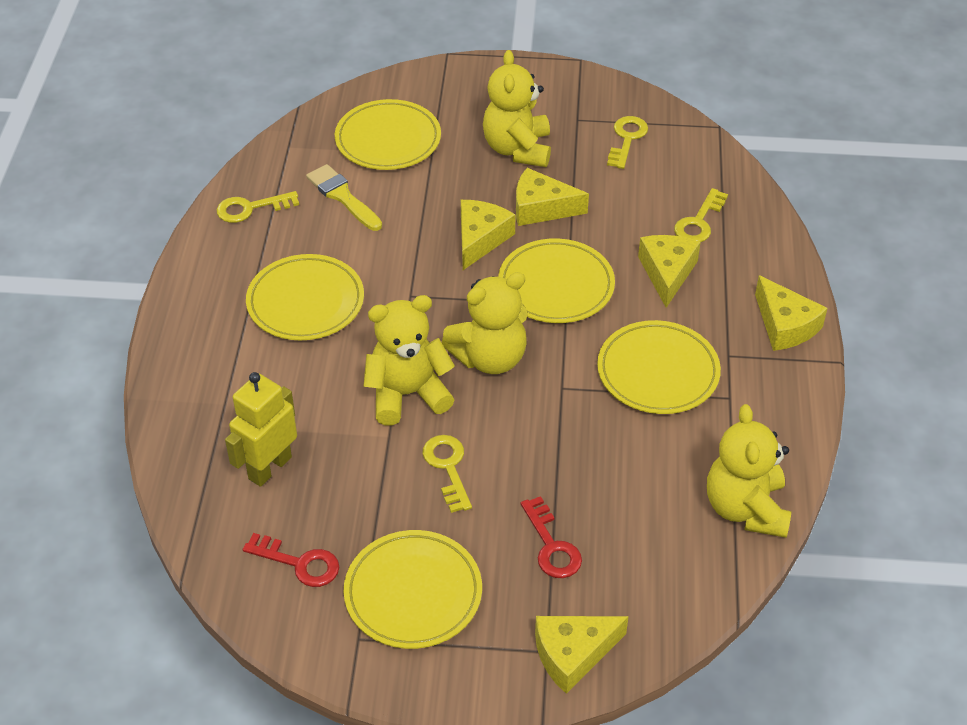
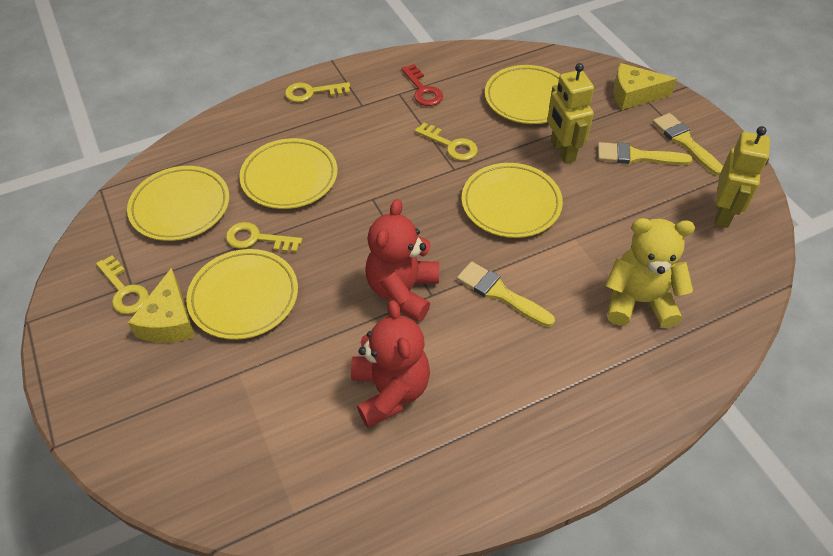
red key: 2 -> 1
red teddy bear: 0 -> 2
yellow brush: 1 -> 3
yellow cheese: 5 -> 2
yellow robot: 1 -> 2
yellow teddy bear: 4 -> 1

